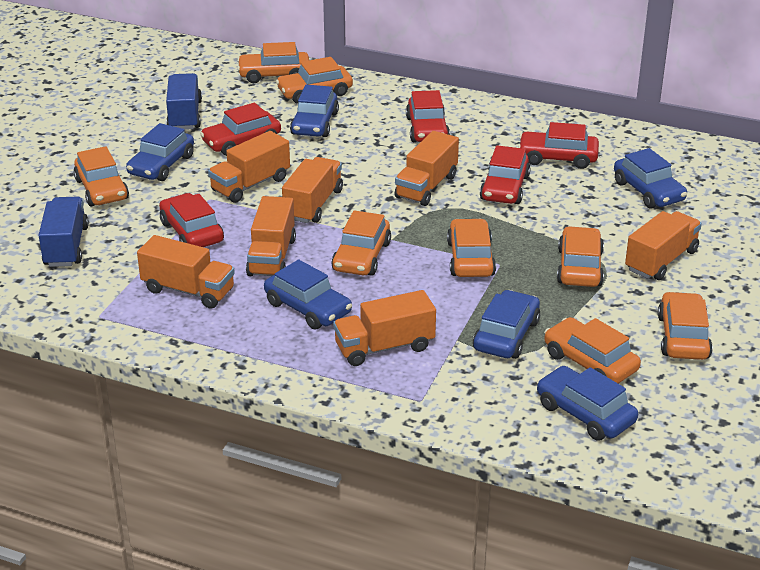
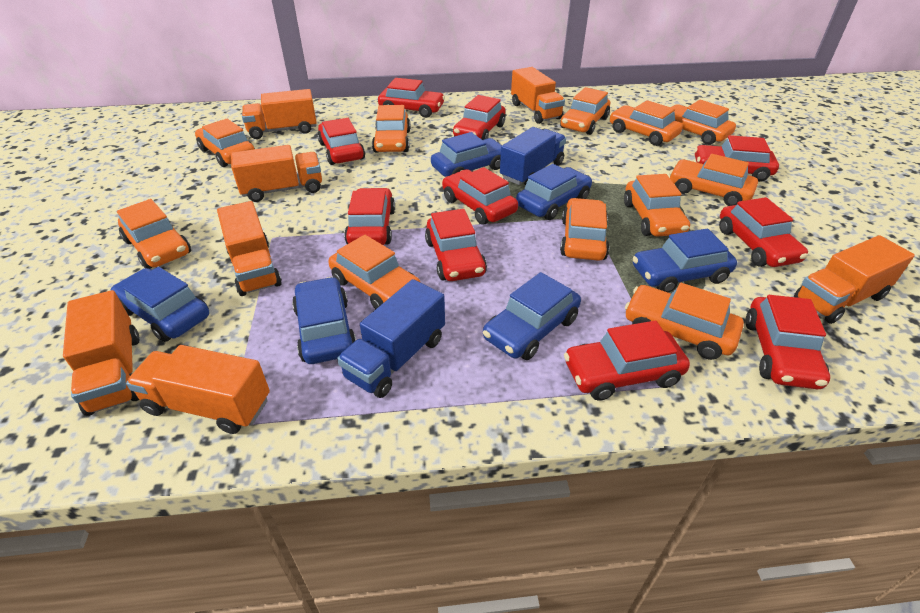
orange car: 8 -> 11
red car: 5 -> 10

